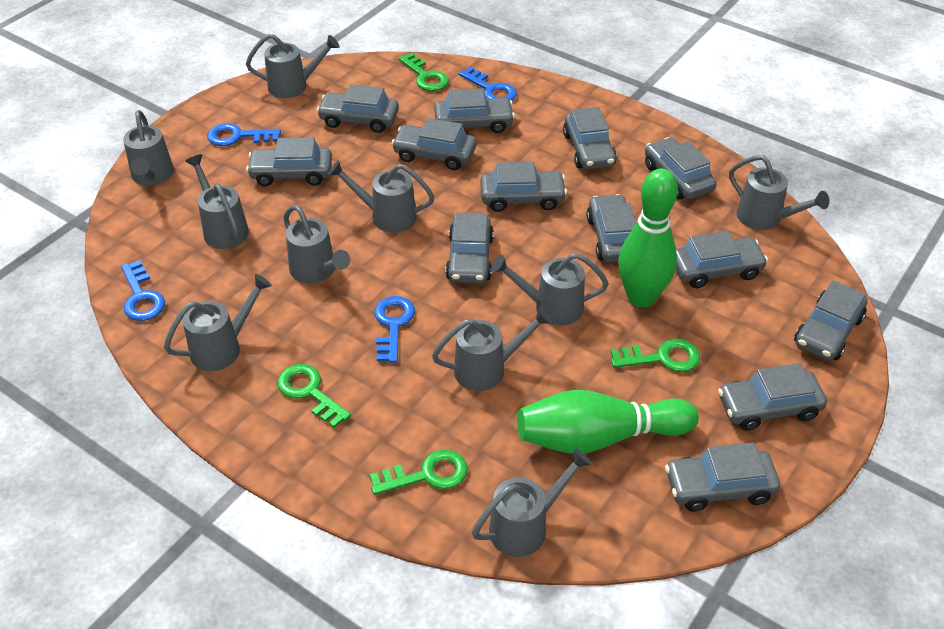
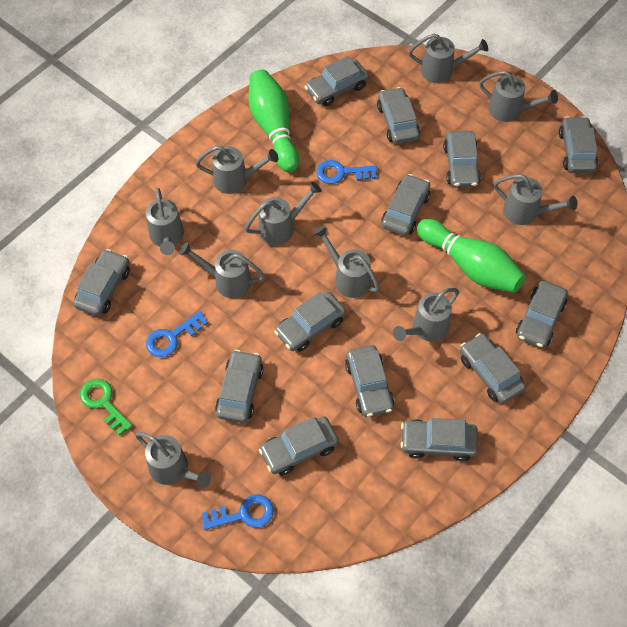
blue key: 4 -> 3
green key: 4 -> 1

